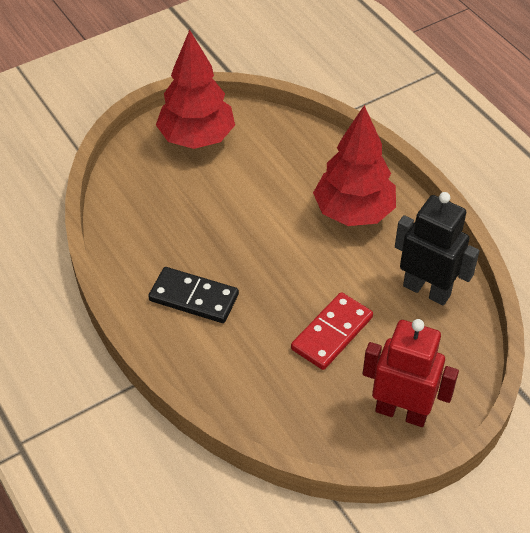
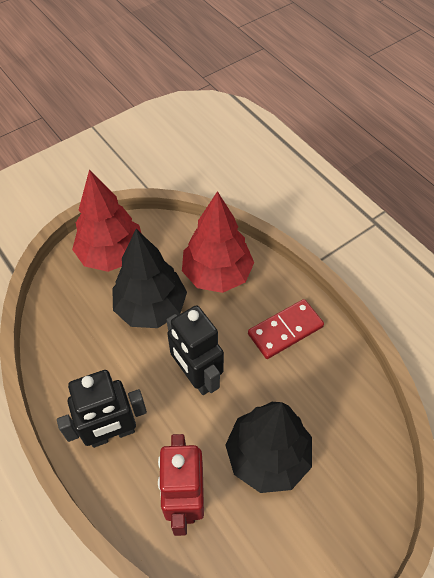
black domino: 1 -> 0
black robot: 1 -> 2
black tree: 0 -> 2

